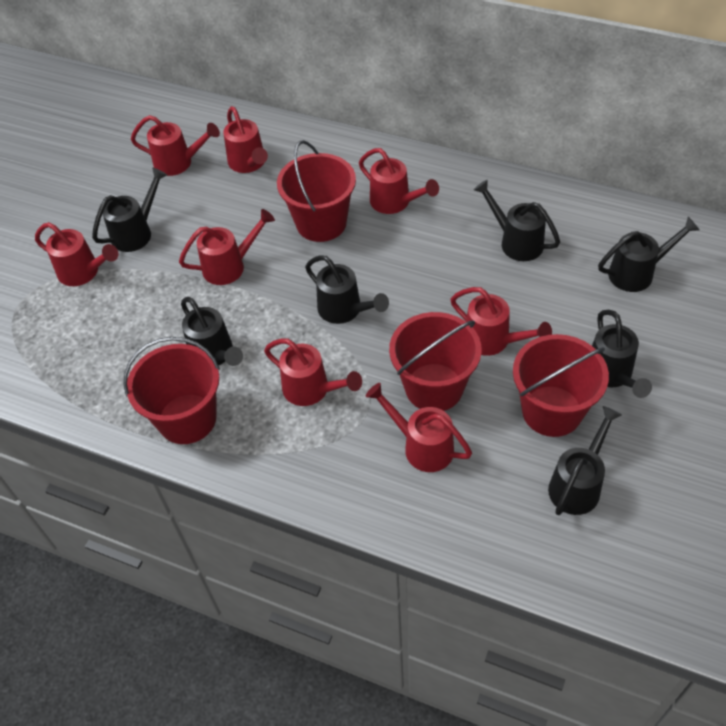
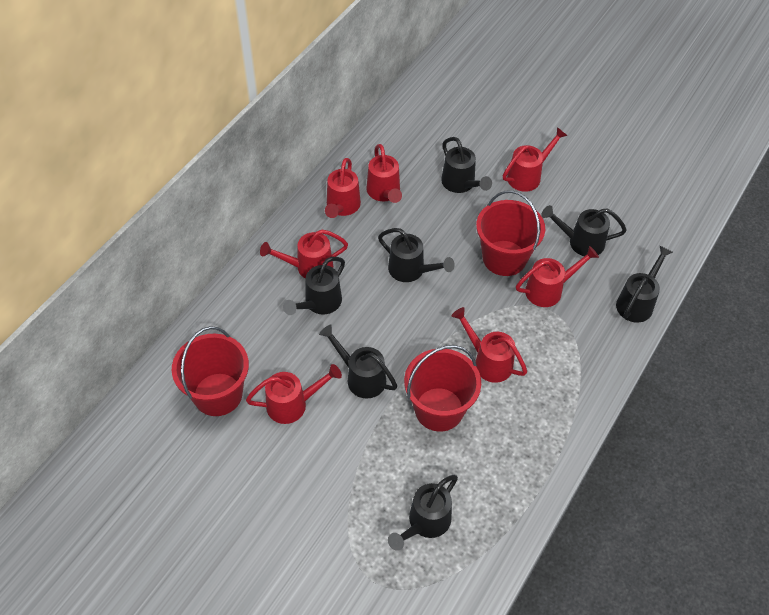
red bucket: 4 -> 3
red watering can: 8 -> 7

